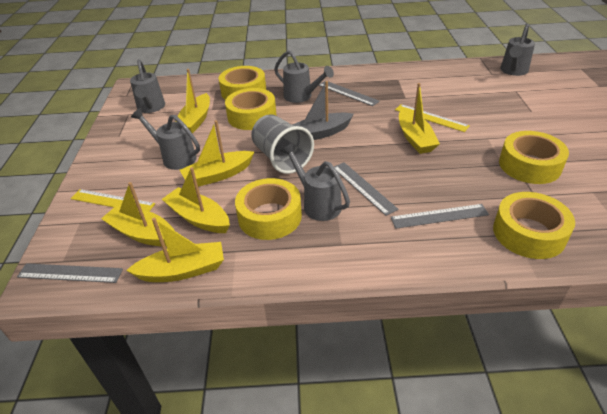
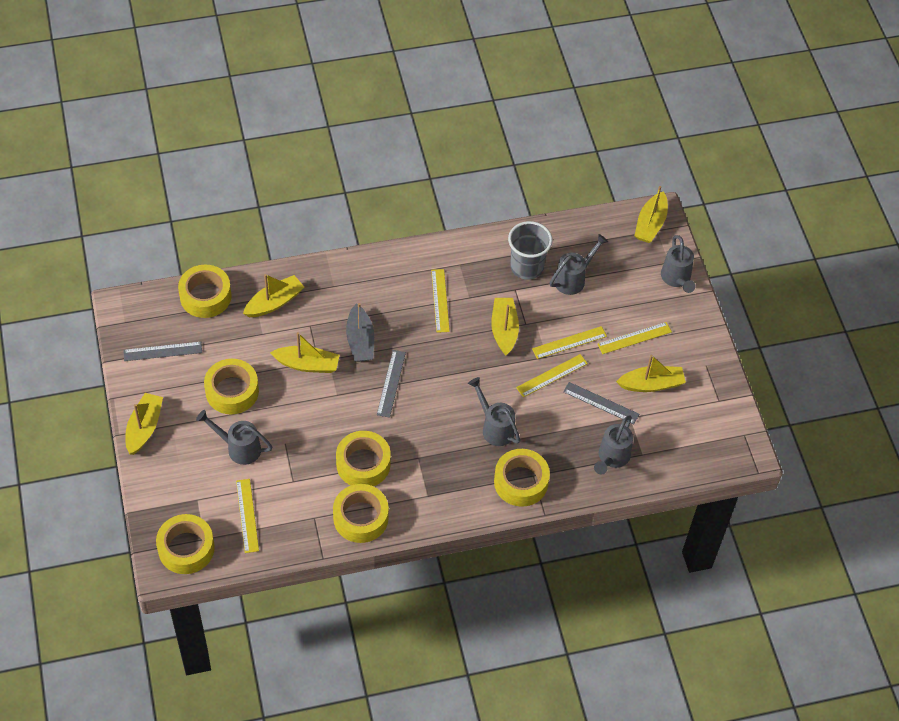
grey ruler: 4 -> 3
yellow ruler: 2 -> 5
yellow tape: 5 -> 6

